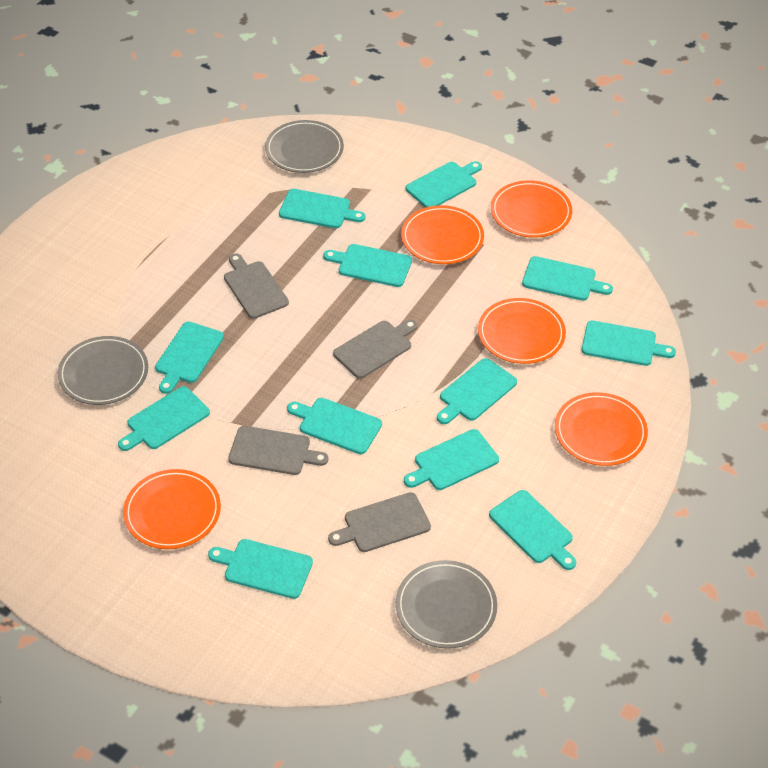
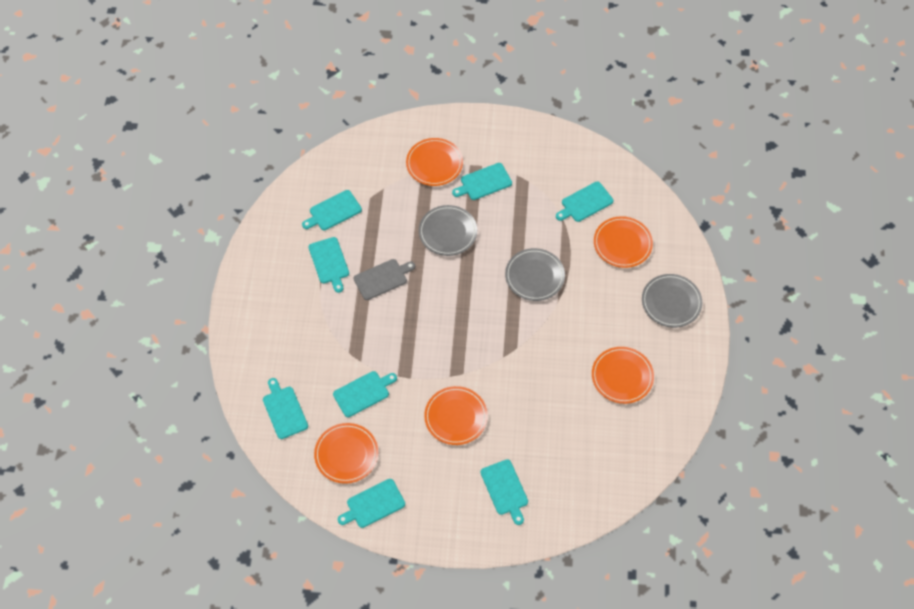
grey cutting board: 4 -> 1
turquoise cutting board: 12 -> 8

